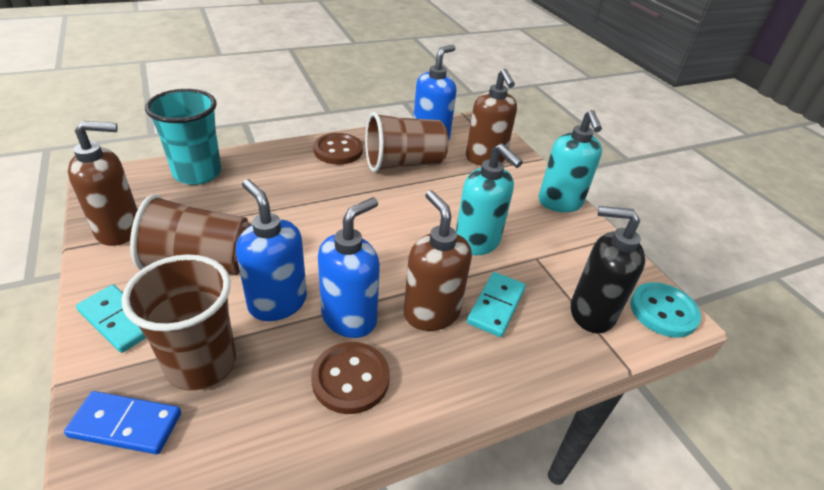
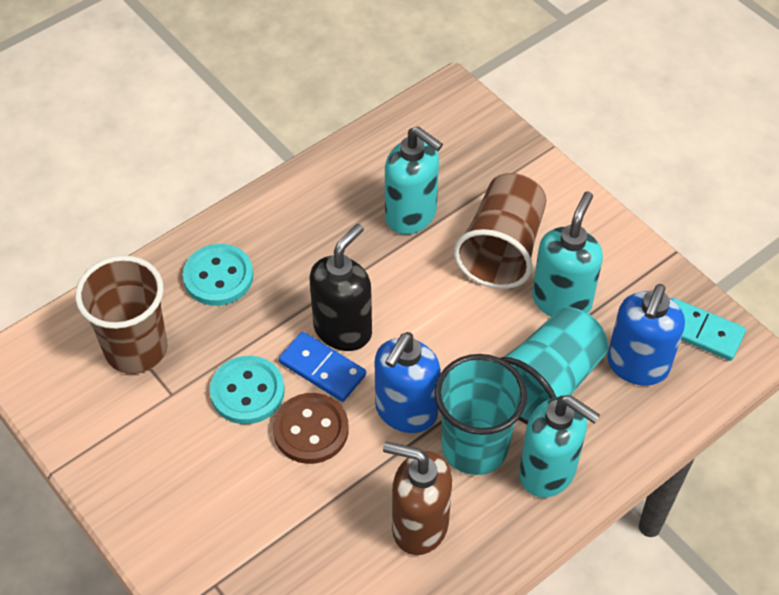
blue soap dispenser: 3 -> 2
brown button: 2 -> 1
brown cup: 3 -> 2
brown soap dispenser: 3 -> 1
turquoise button: 1 -> 2
turquoise cup: 1 -> 2
turquoise domino: 2 -> 1
turquoise soap dispenser: 2 -> 3

